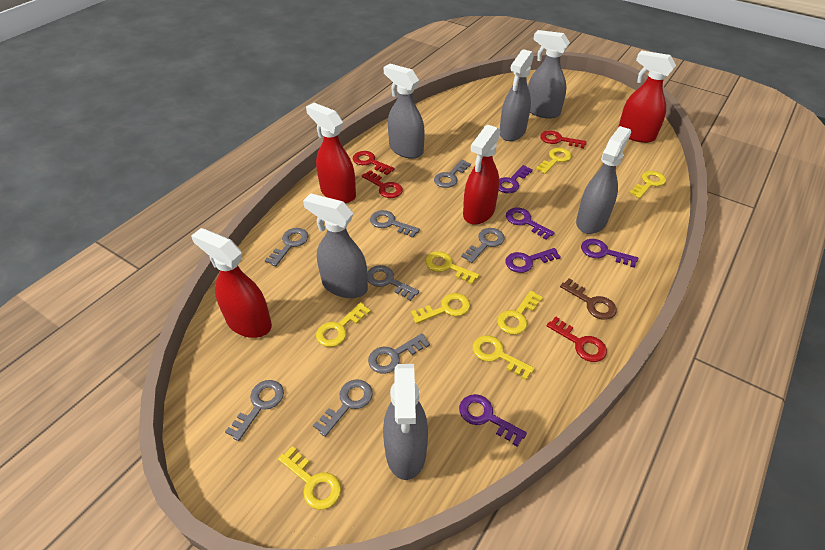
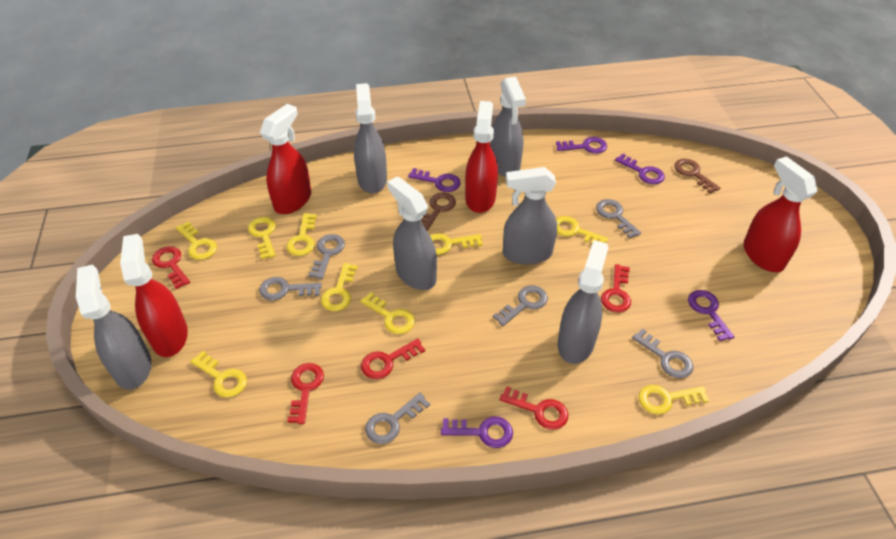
brown key: 1 -> 2
grey key: 8 -> 6
red key: 4 -> 5
yellow key: 8 -> 9

